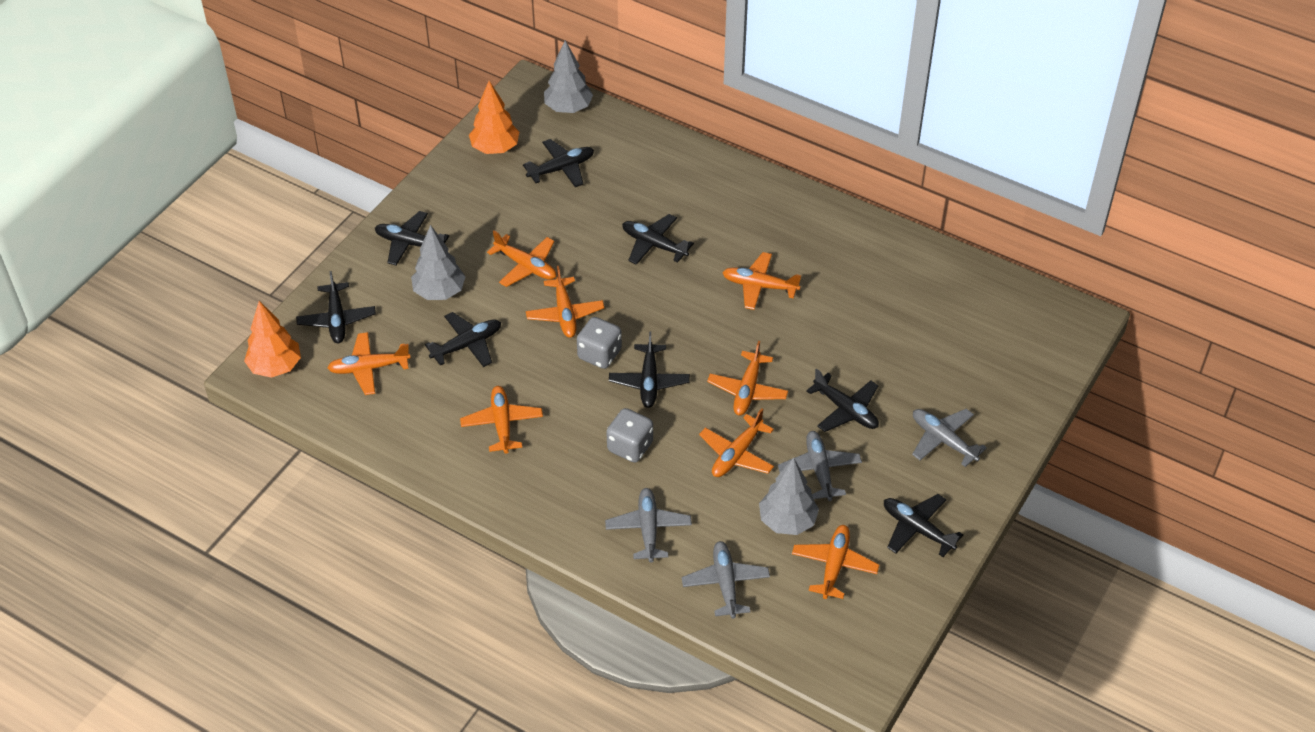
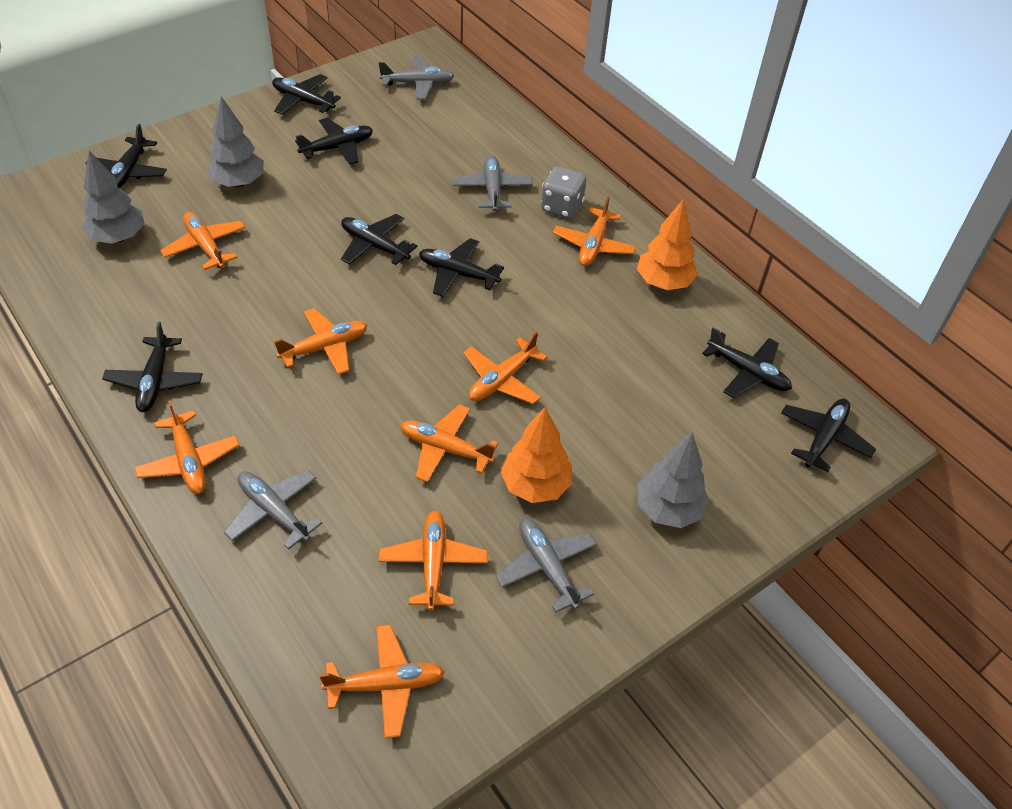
grey dice: 2 -> 1

